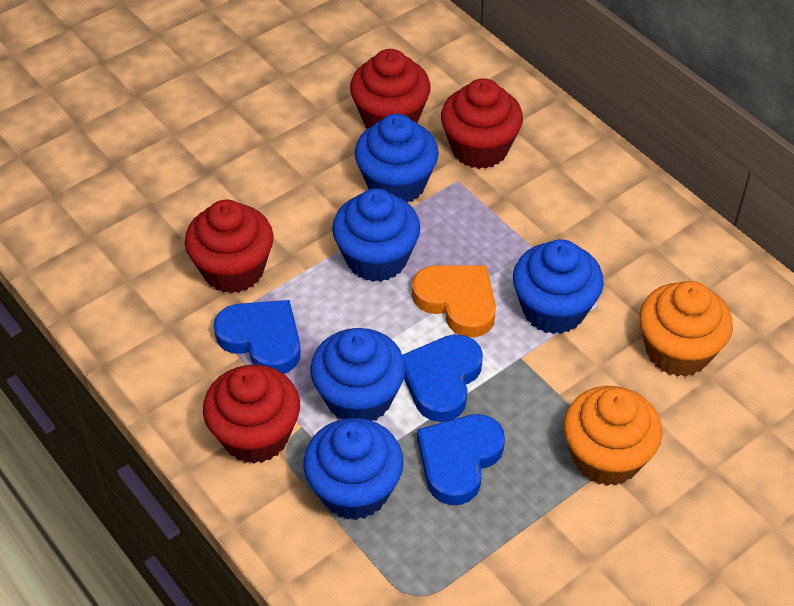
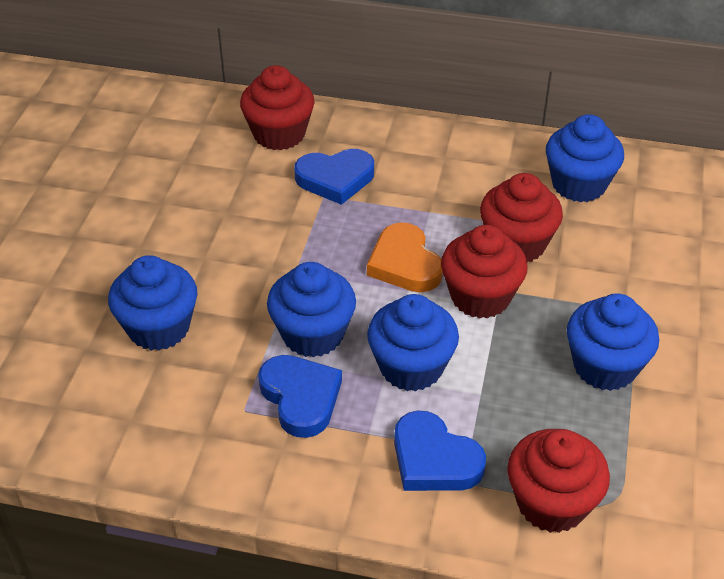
orange cupcake: 2 -> 0

